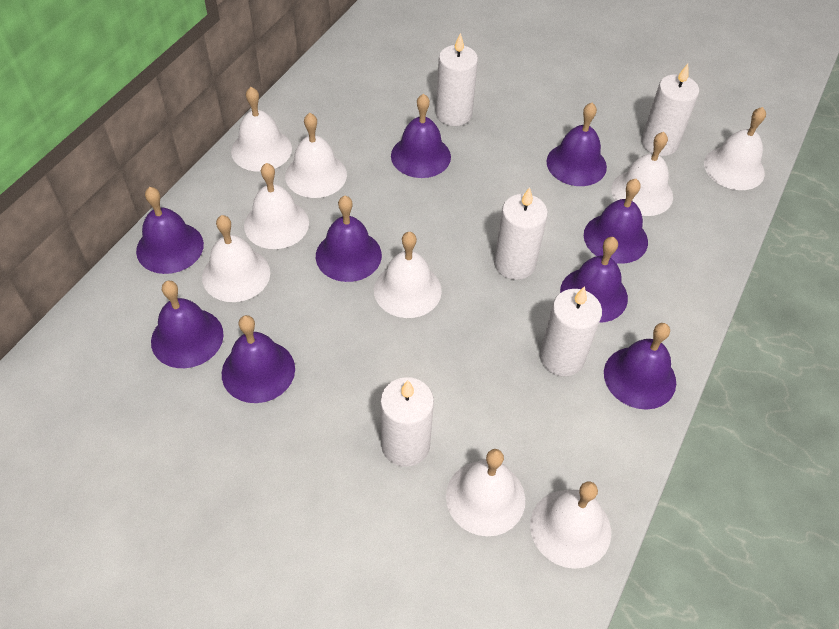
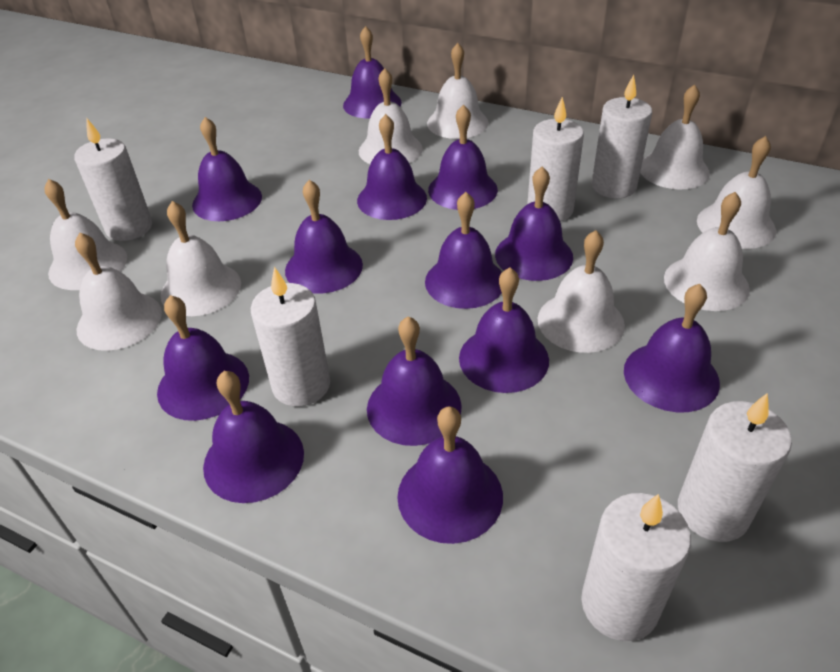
purple bell: 9 -> 13
white candle: 5 -> 6

